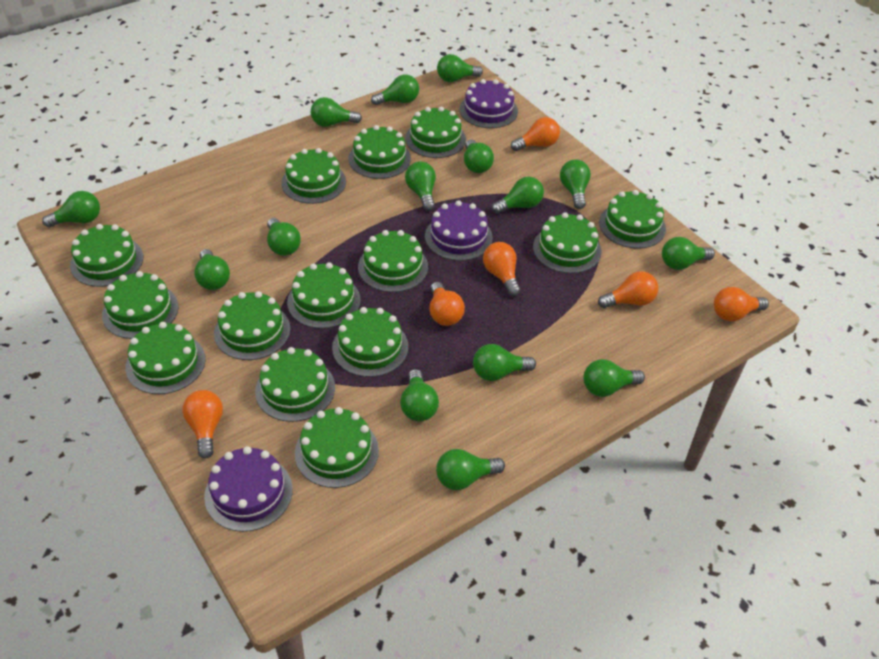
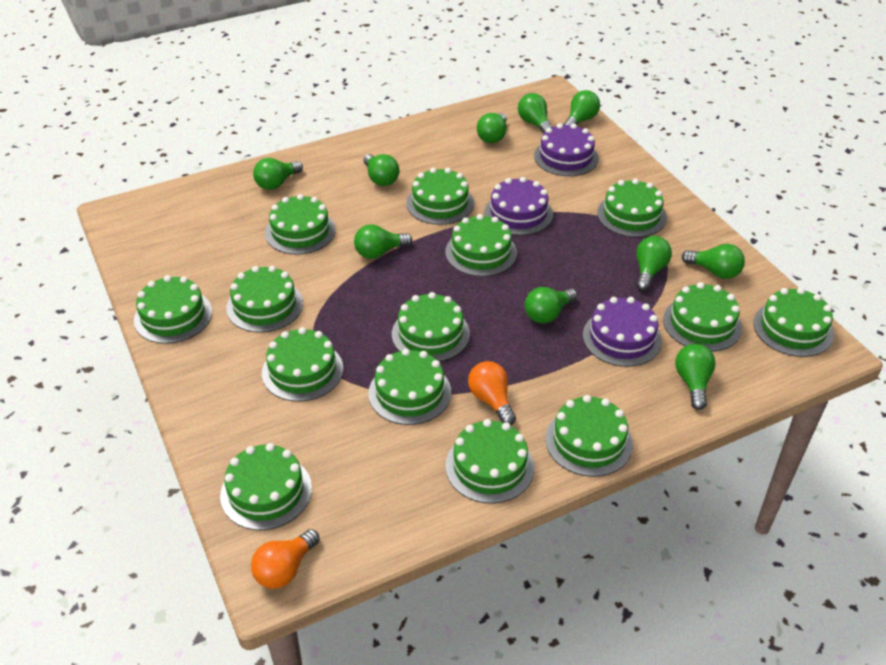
green light bulb: 15 -> 10
orange light bulb: 6 -> 2

